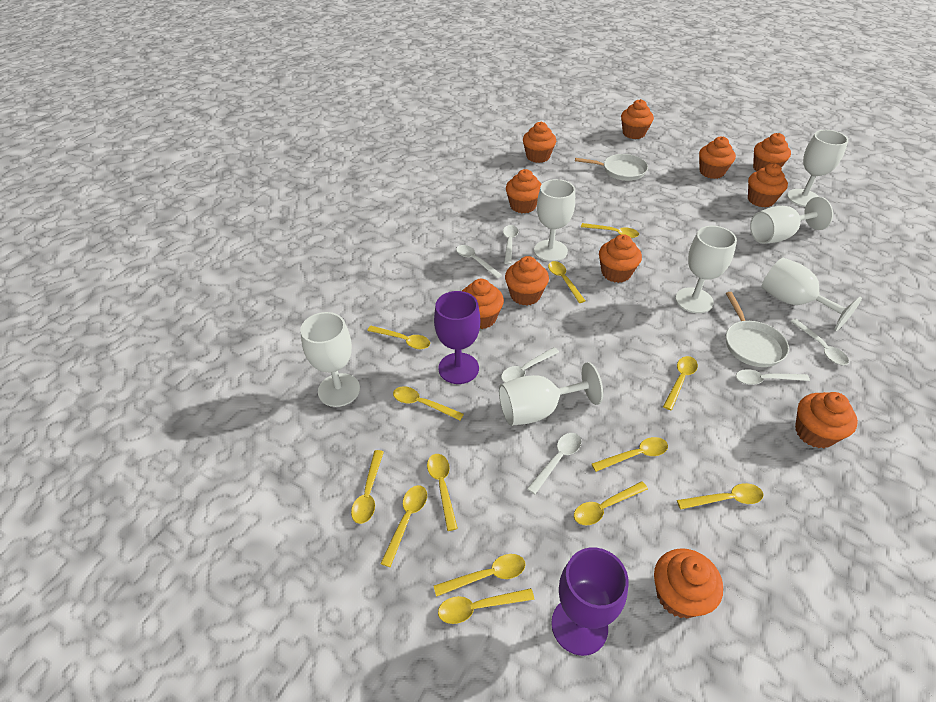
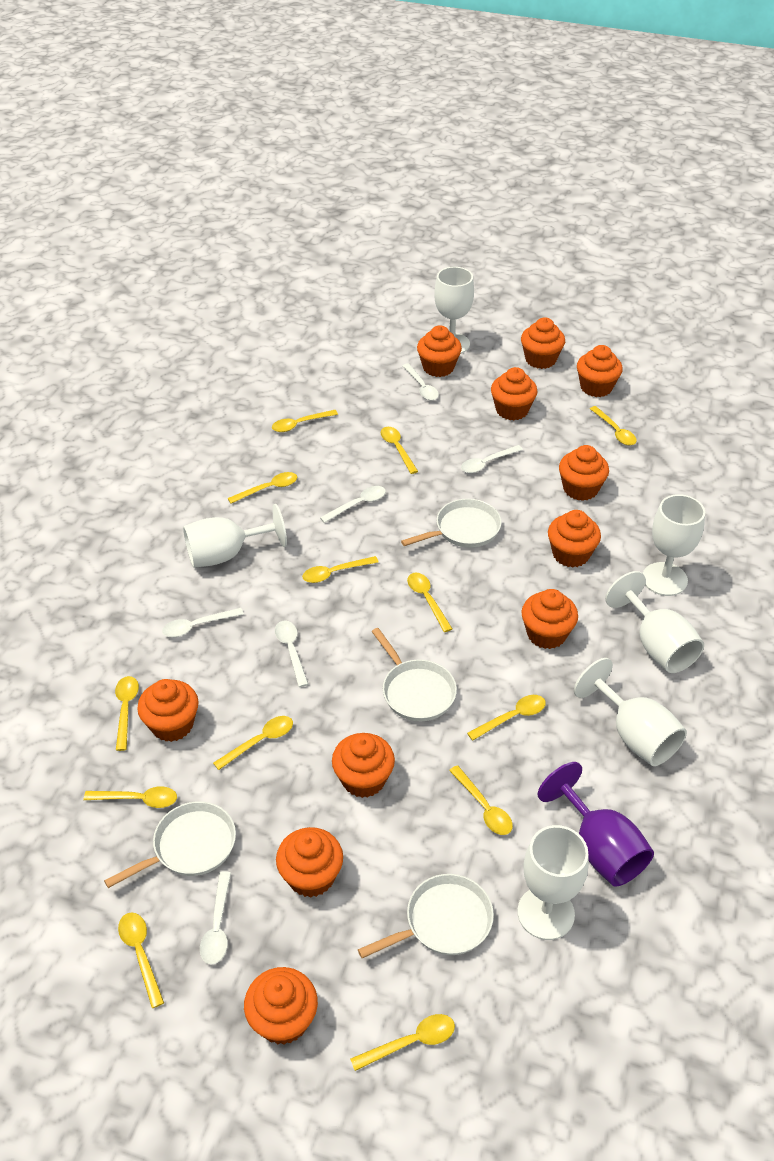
purple goblet: 2 -> 1
white goblet: 7 -> 6
white pan: 2 -> 4

